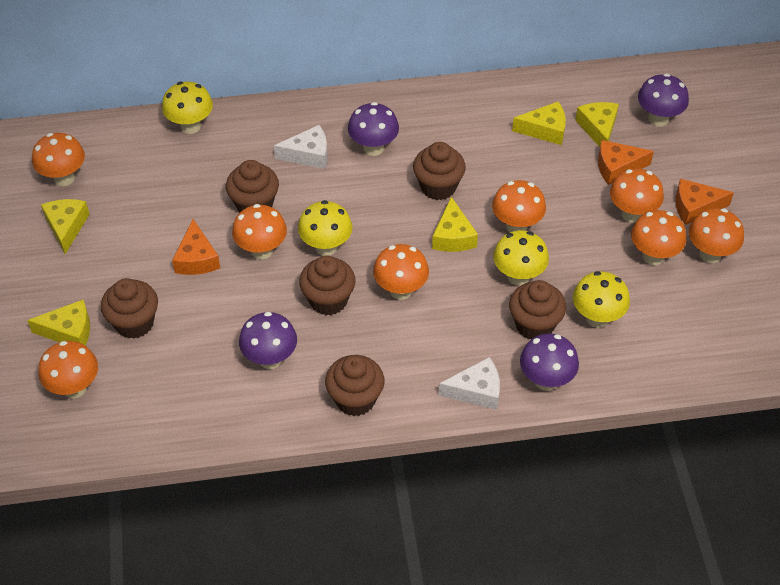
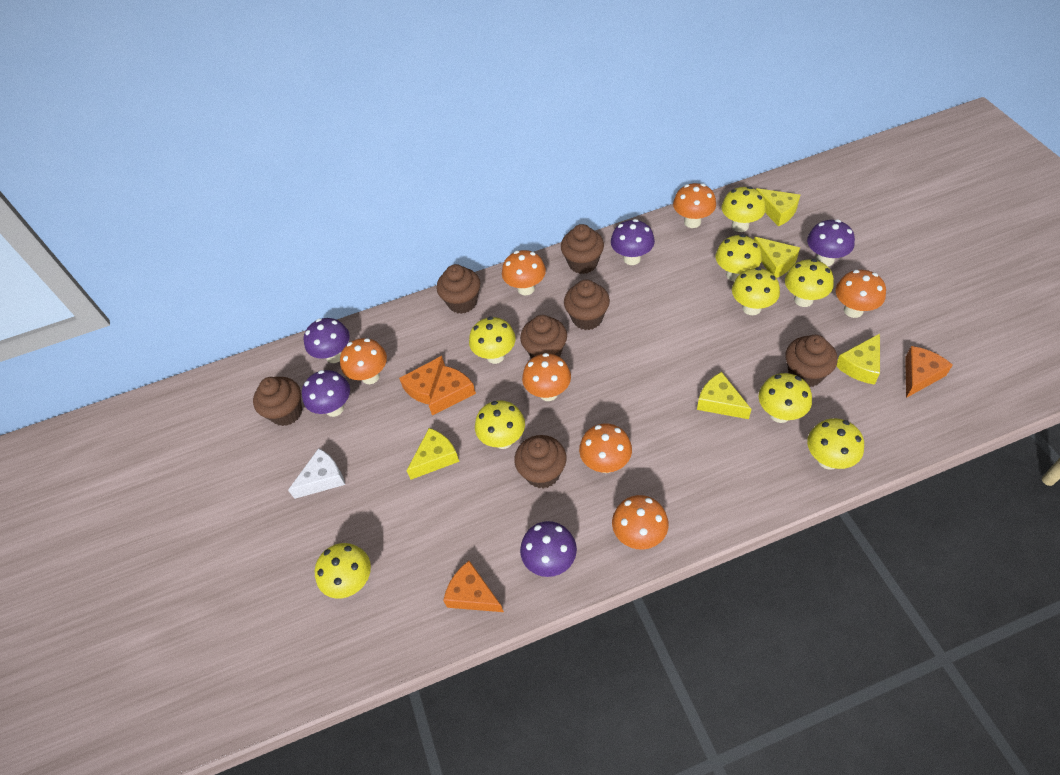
brown cupcake: 6 -> 7
orange cheese: 3 -> 4
orange mushroom: 8 -> 7
purple mushroom: 4 -> 5
white cheese: 2 -> 1
yellow mushroom: 4 -> 9

